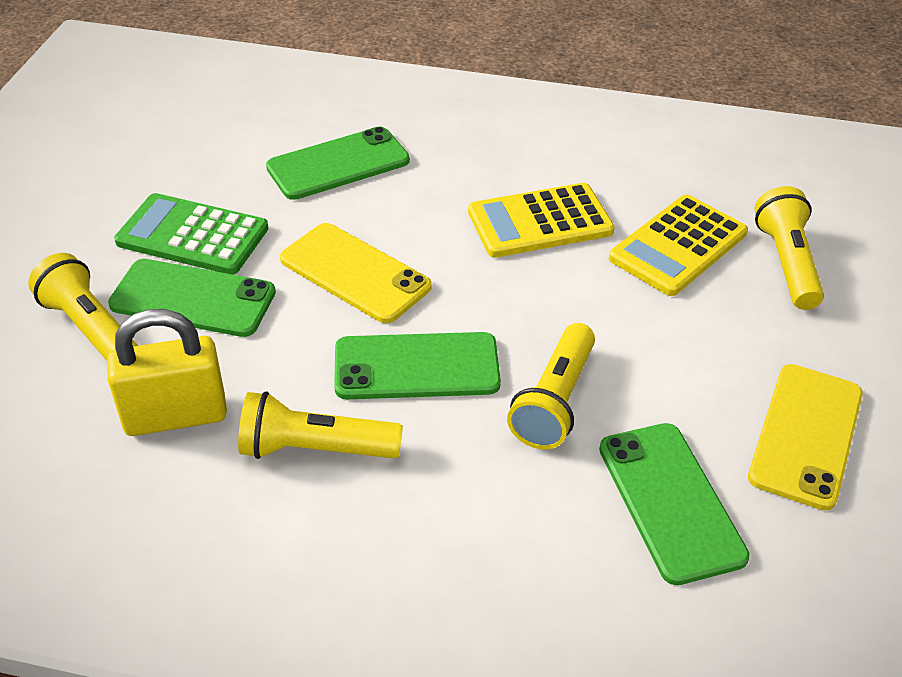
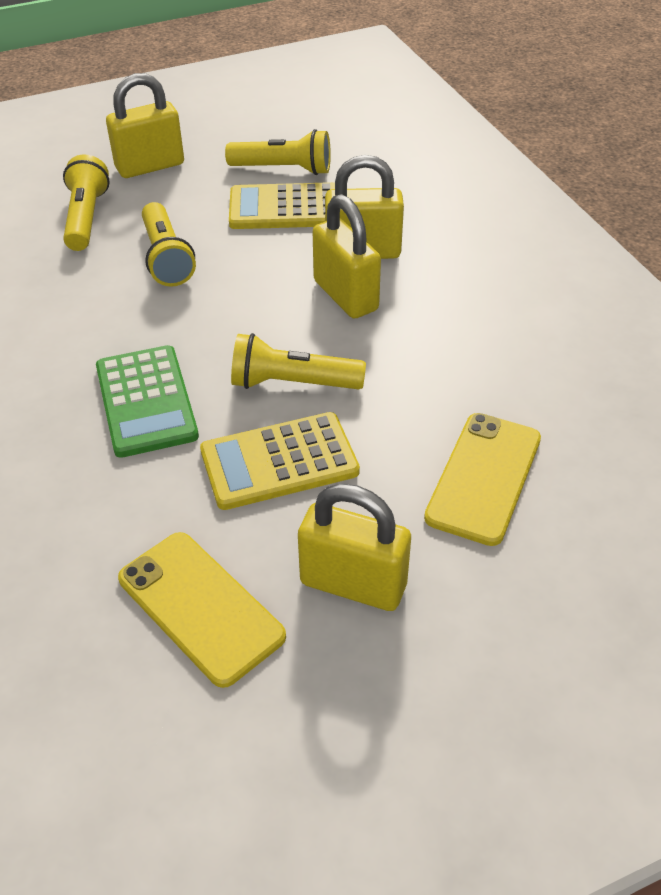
green phone: 4 -> 0
yellow padlock: 1 -> 4

